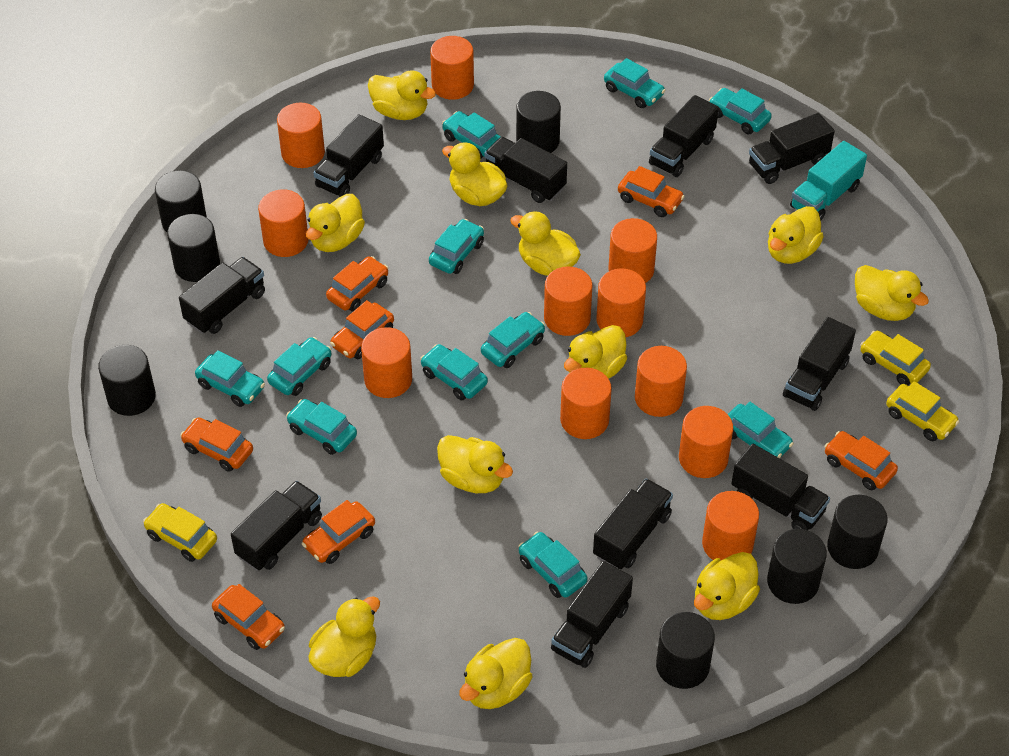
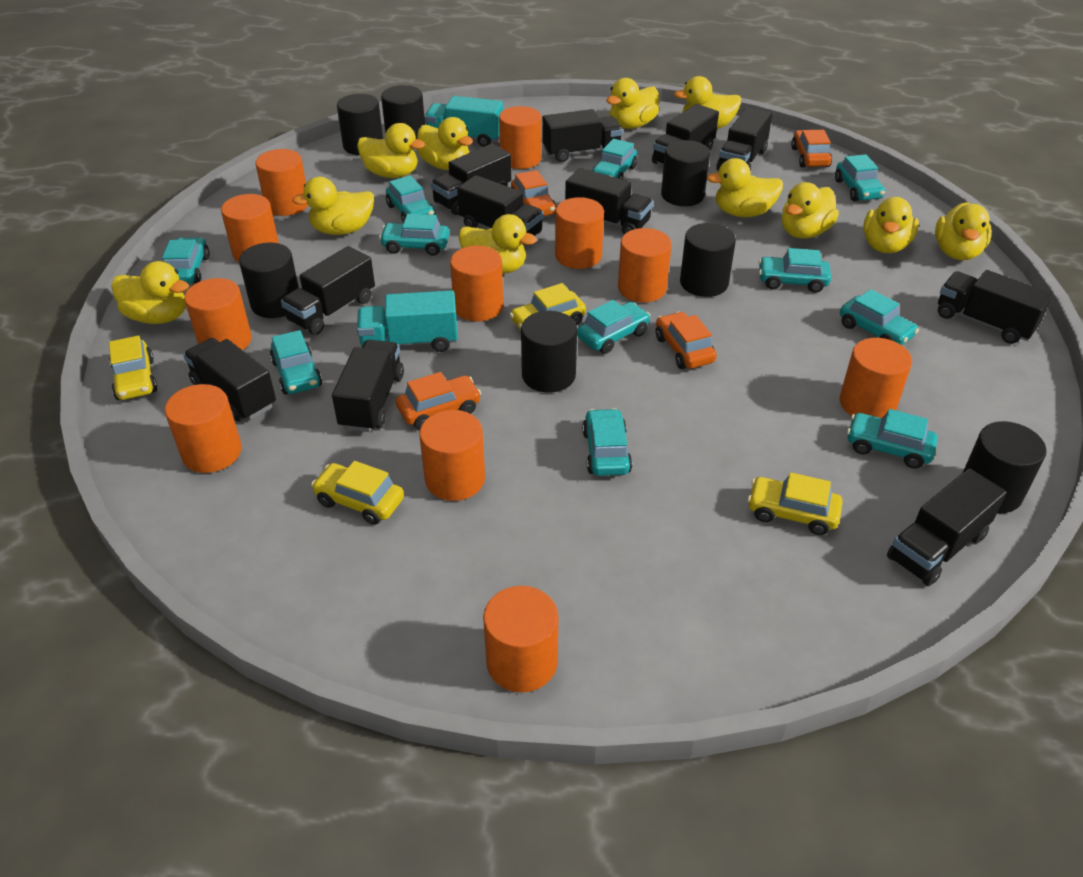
black truck: 10 -> 11
orange car: 7 -> 4
turquoise truck: 1 -> 2
yellow car: 3 -> 4

